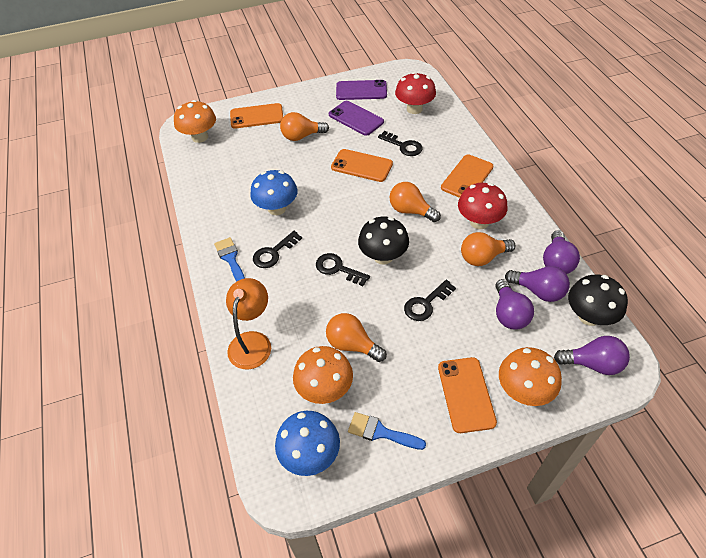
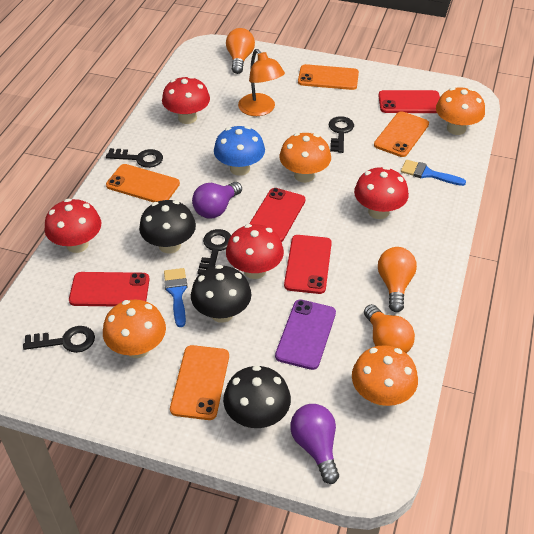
black mushroom: 2 -> 3
blue mushroom: 2 -> 1
orange light bulb: 4 -> 3
orange mushroom: 3 -> 4
purple light bulb: 4 -> 2
purple phone: 2 -> 1
red mushroom: 2 -> 4
red phone: 0 -> 4

